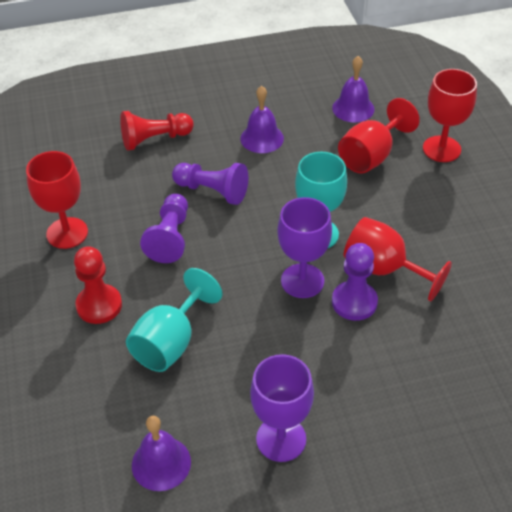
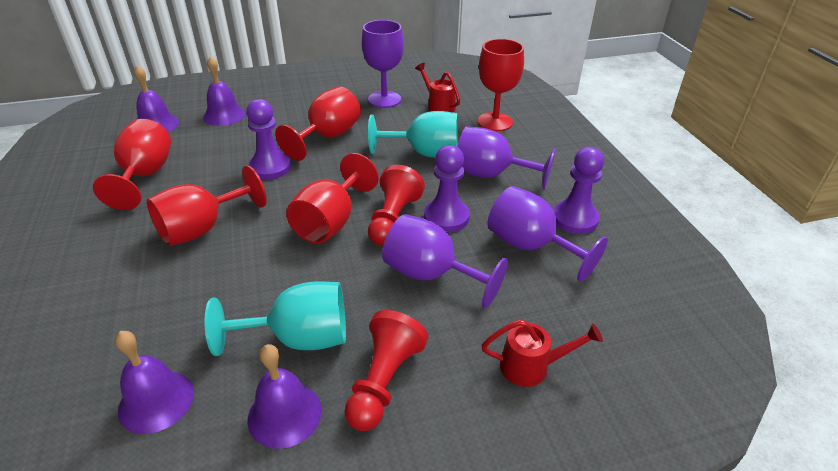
purple bell: 3 -> 4
purple goblet: 2 -> 4
red goblet: 4 -> 5
red watering can: 0 -> 2

